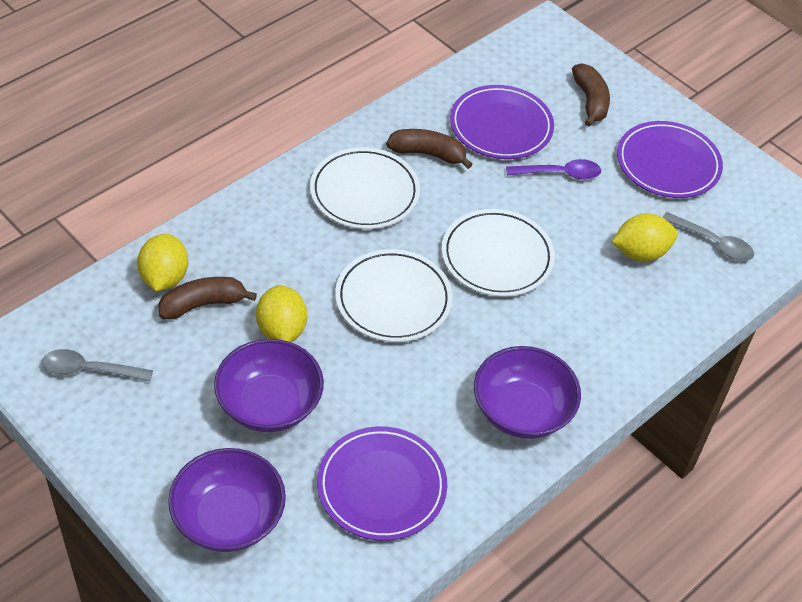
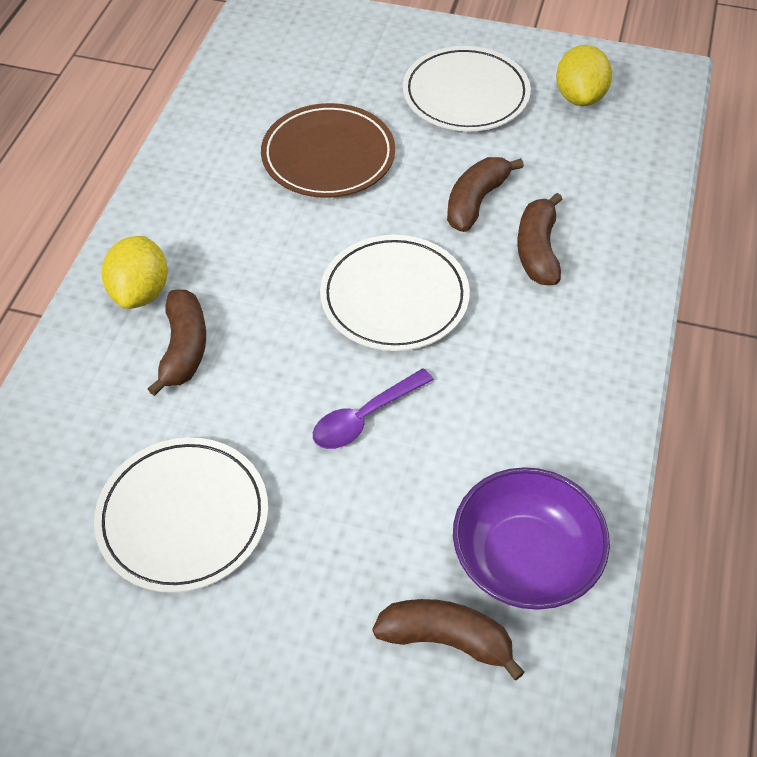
brown banana: 3 -> 4
brown plate: 0 -> 1
grey spoon: 2 -> 0
purple bowl: 3 -> 1
purple plate: 3 -> 0
yellow lemon: 3 -> 2

